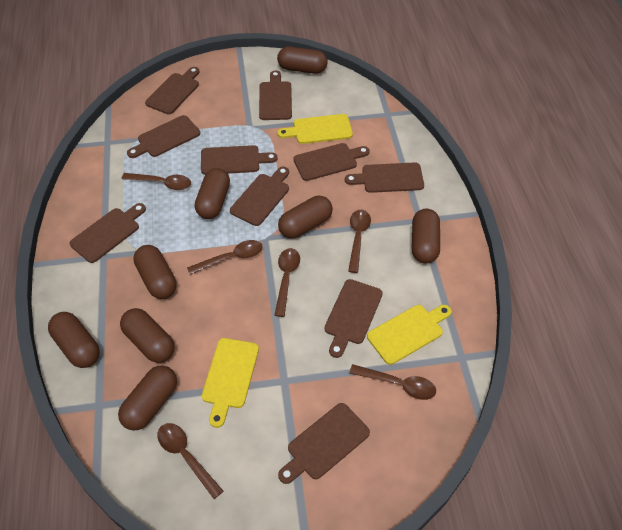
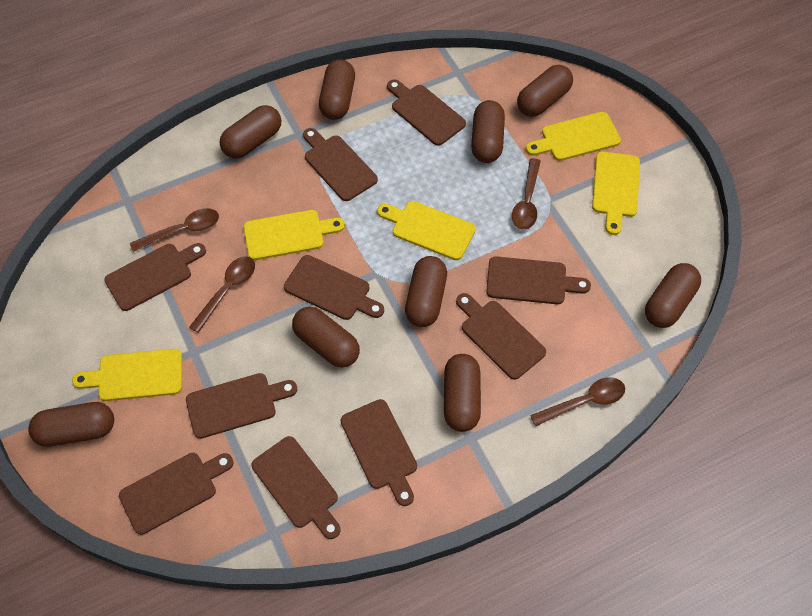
brown capsule: 8 -> 9
brown spoon: 6 -> 4
yellow cutting board: 3 -> 5

